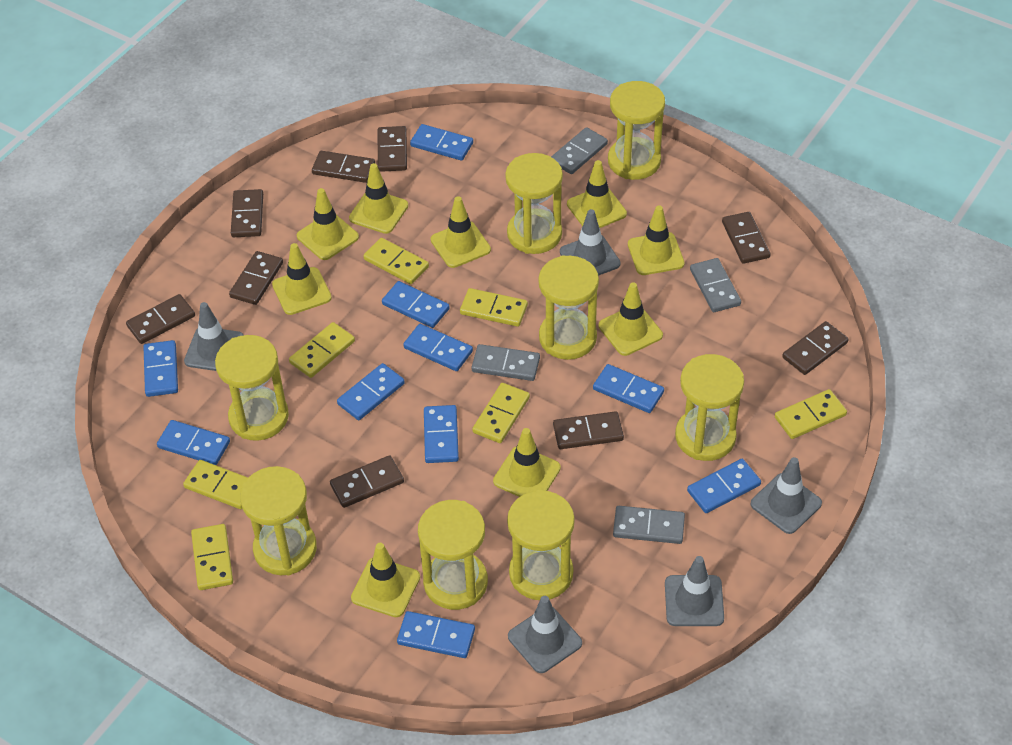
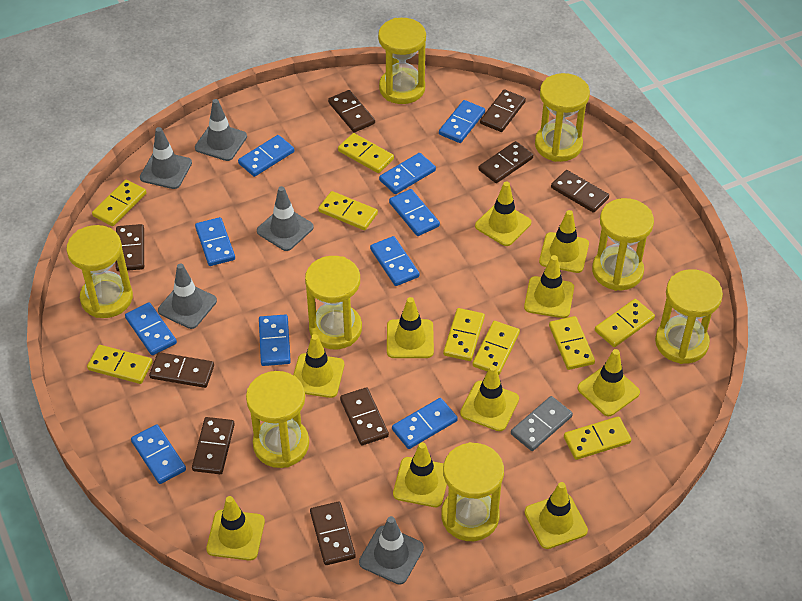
grey domino: 4 -> 1
yellow domino: 7 -> 9
yellow traffic cone: 9 -> 10

